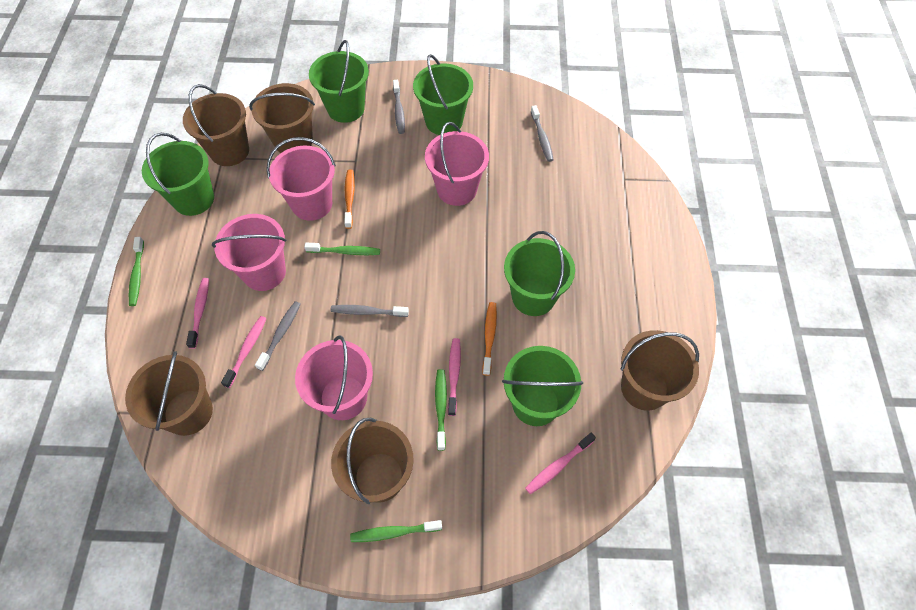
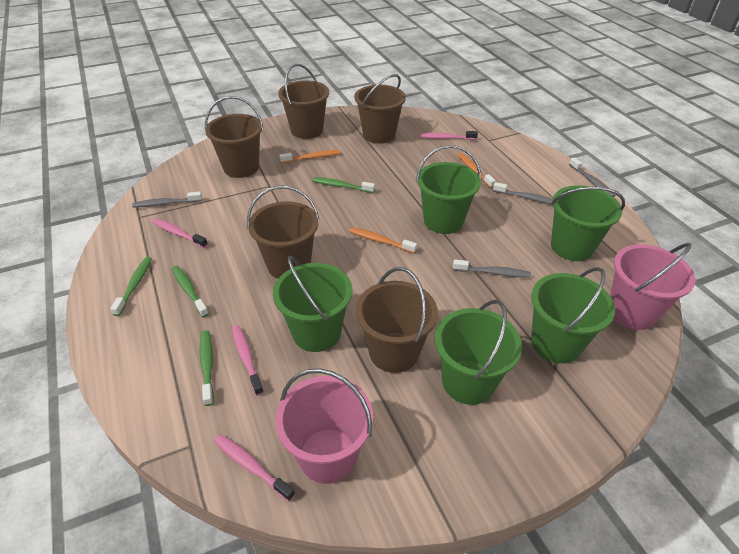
orange toothbrush: 2 -> 3
pink bucket: 4 -> 2

